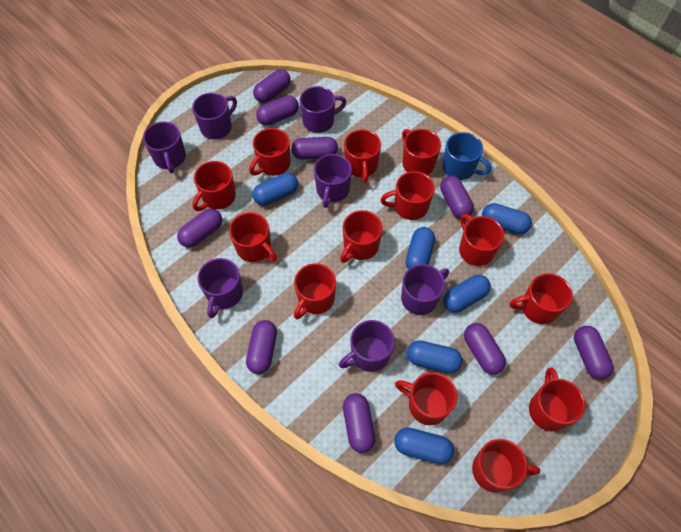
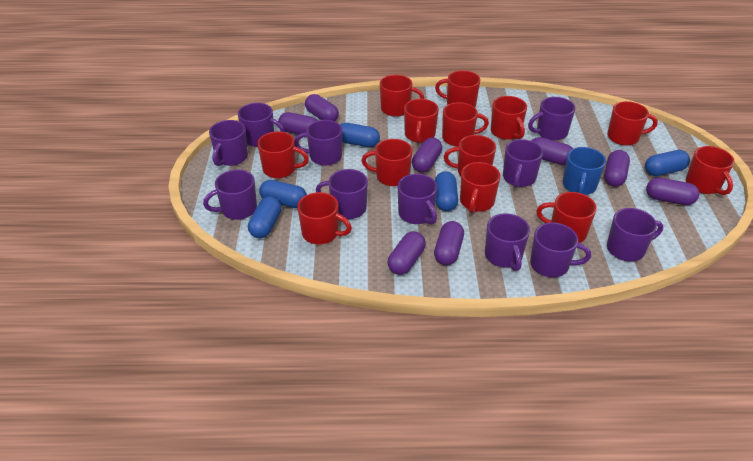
blue capsule: 6 -> 5
purple capsule: 9 -> 8
purple mug: 7 -> 11

